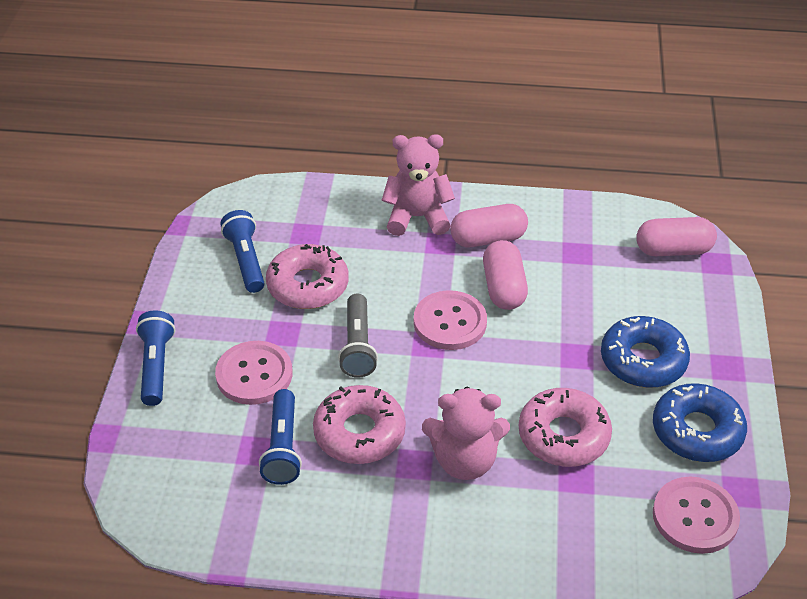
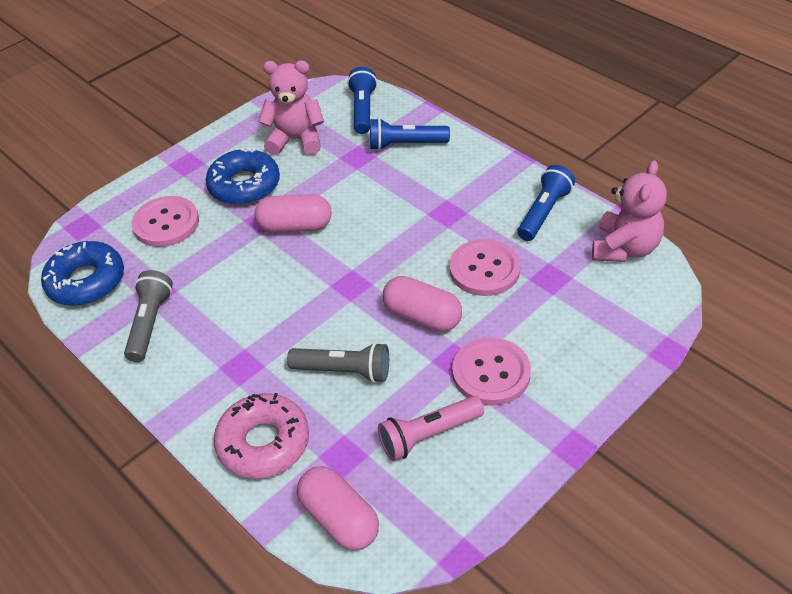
grey flashlight: 1 -> 2
pink donut: 3 -> 1
pink flashlight: 0 -> 1

